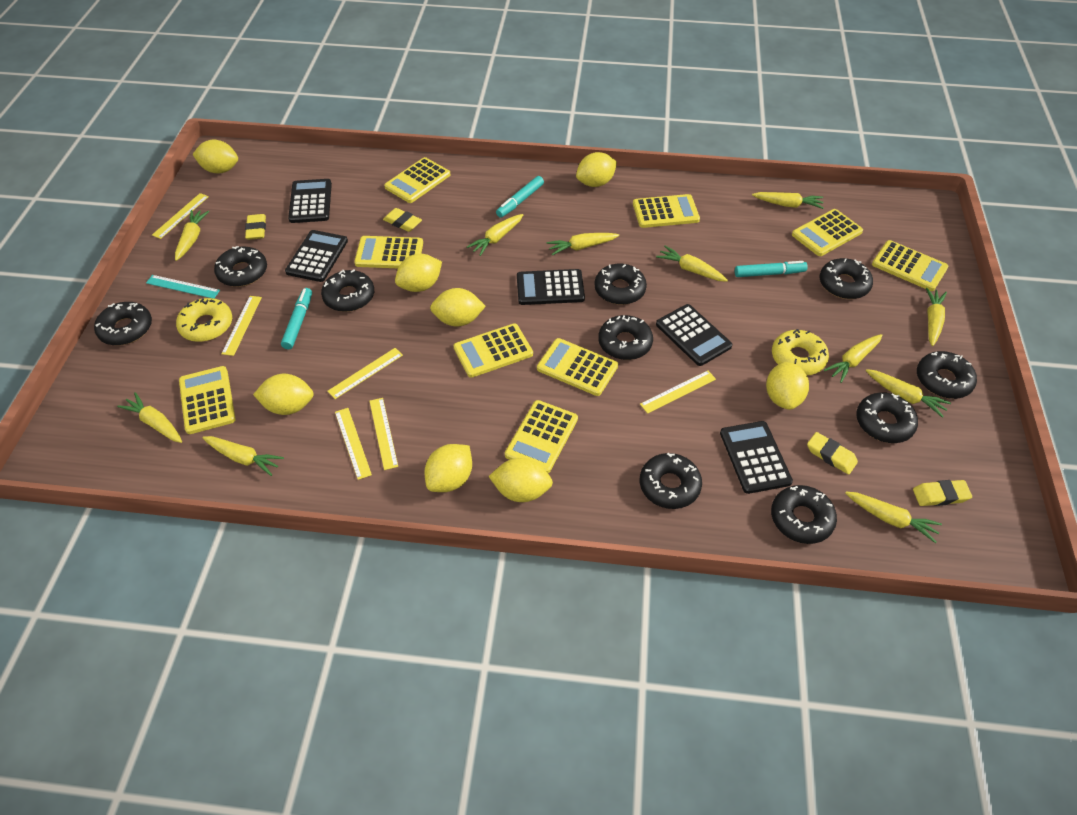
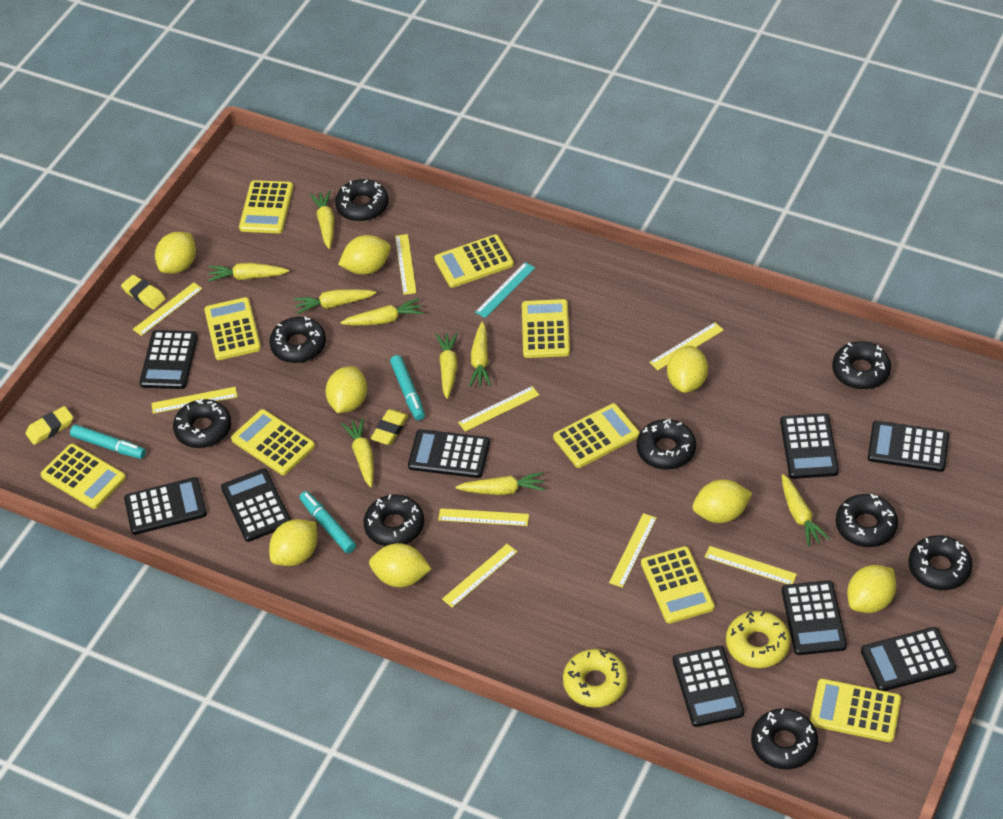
black calculator: 5 -> 9
black donut: 10 -> 9
yellow carrot: 11 -> 9
yellow eraser: 4 -> 3
yellow ruler: 6 -> 9

